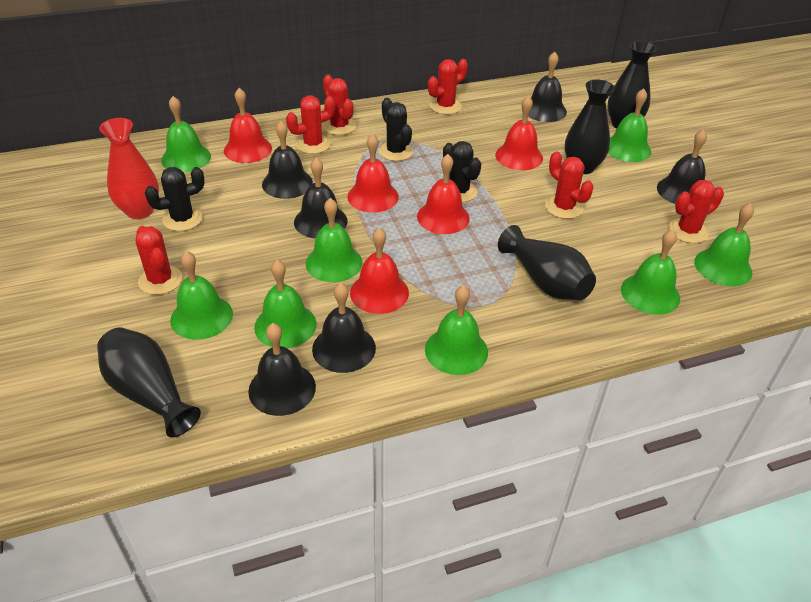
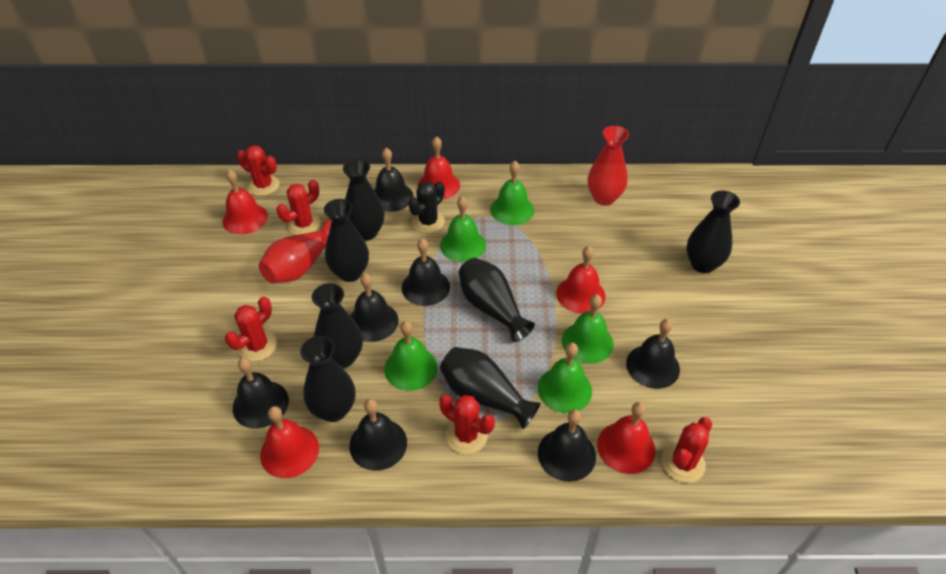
black bell: 6 -> 7
black cactus: 3 -> 1
black vase: 4 -> 7
green bell: 8 -> 5
red cactus: 6 -> 5
red vase: 1 -> 2

